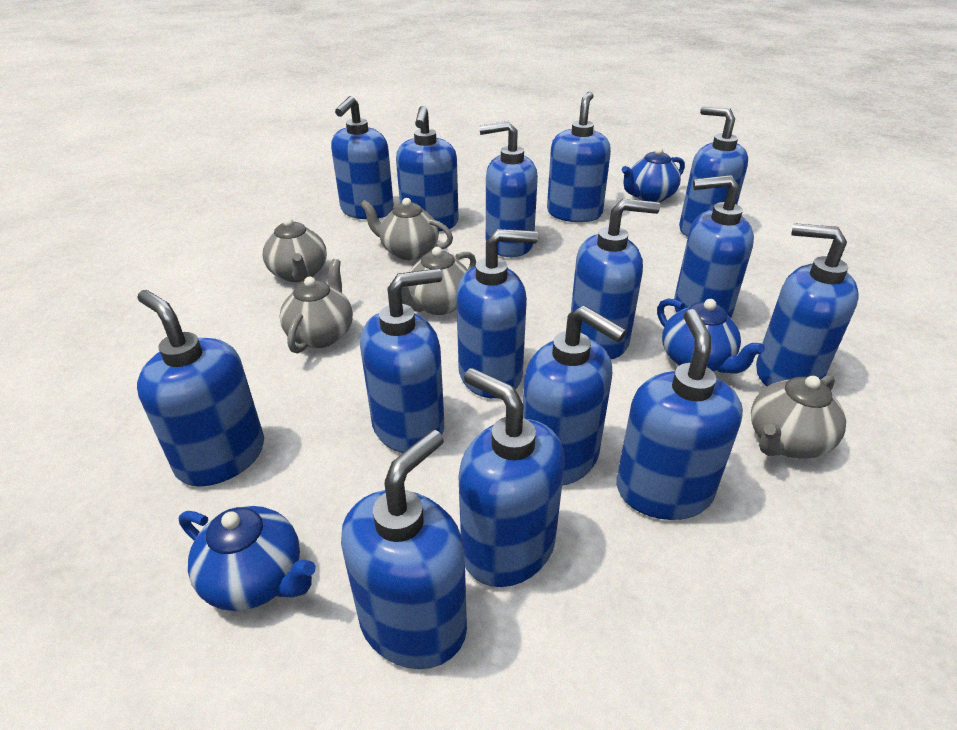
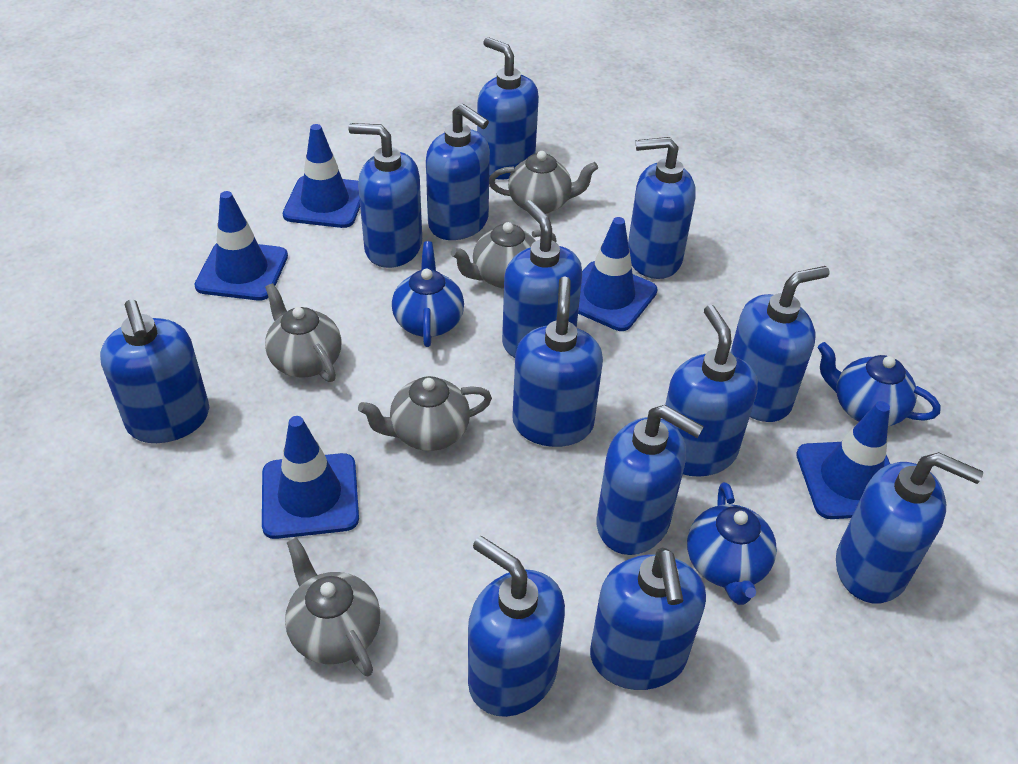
blue soap dispenser: 15 -> 13
blue traffic cone: 0 -> 5

